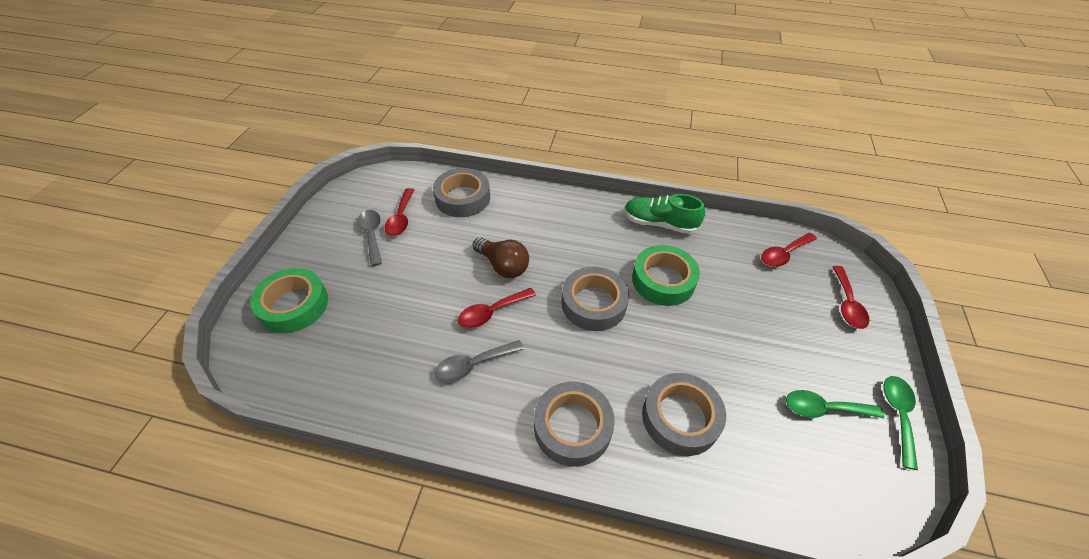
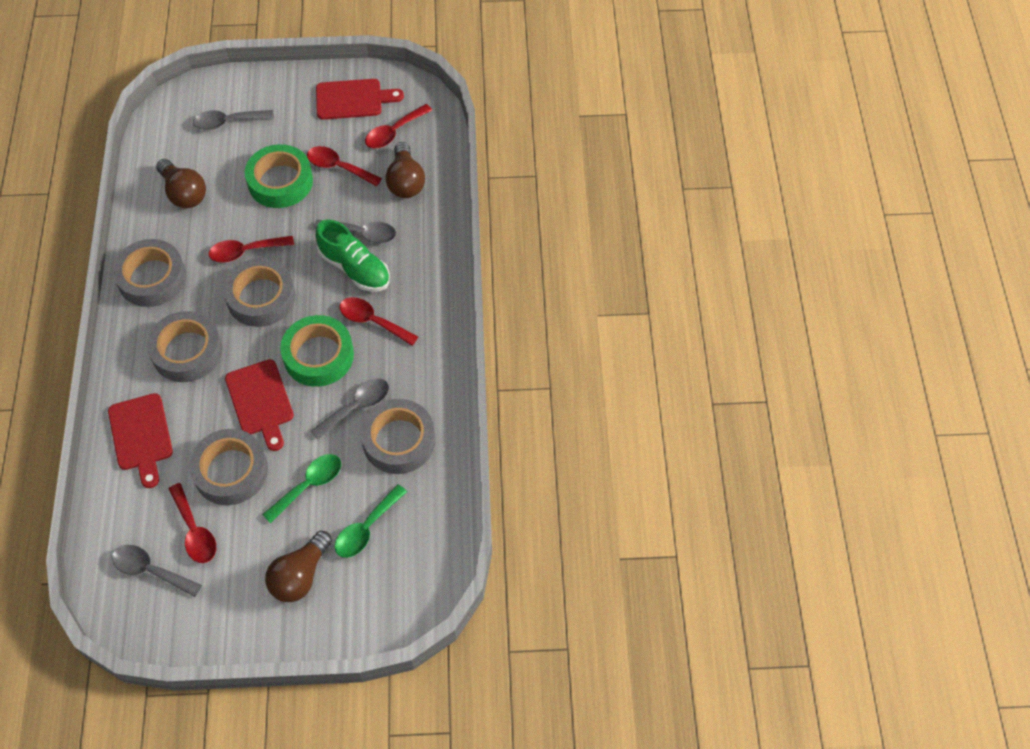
brown light bulb: 1 -> 3
grey spoon: 2 -> 4
grey tape: 4 -> 5
red cutting board: 0 -> 3
red spoon: 4 -> 5

